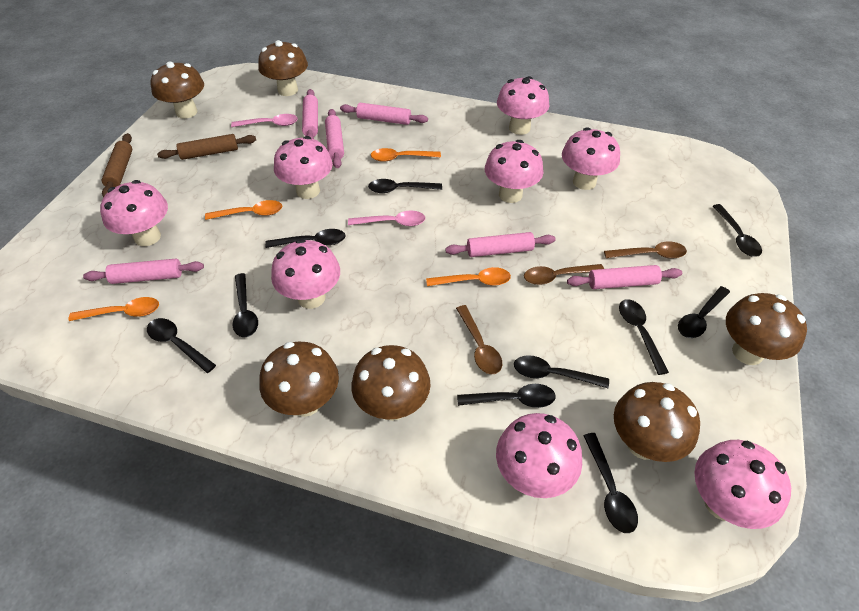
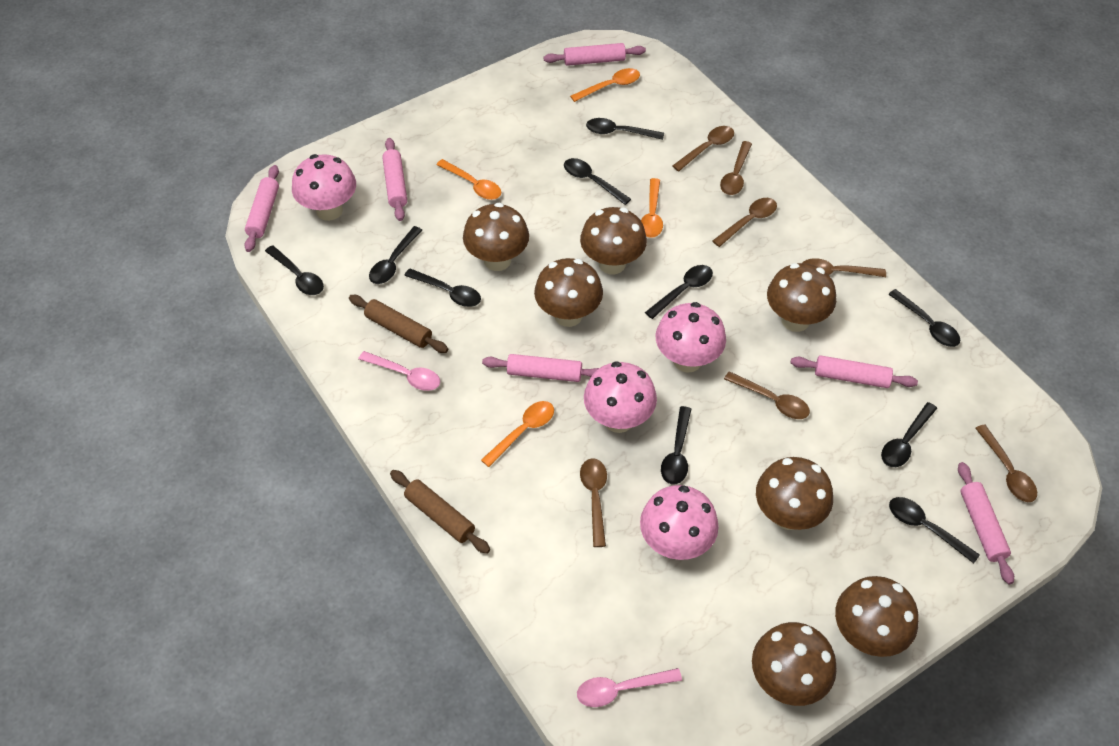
brown mushroom: 6 -> 7
brown spoon: 3 -> 7
pink mushroom: 8 -> 4

